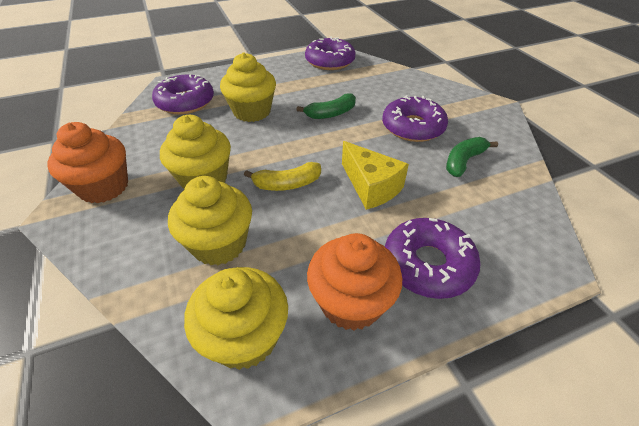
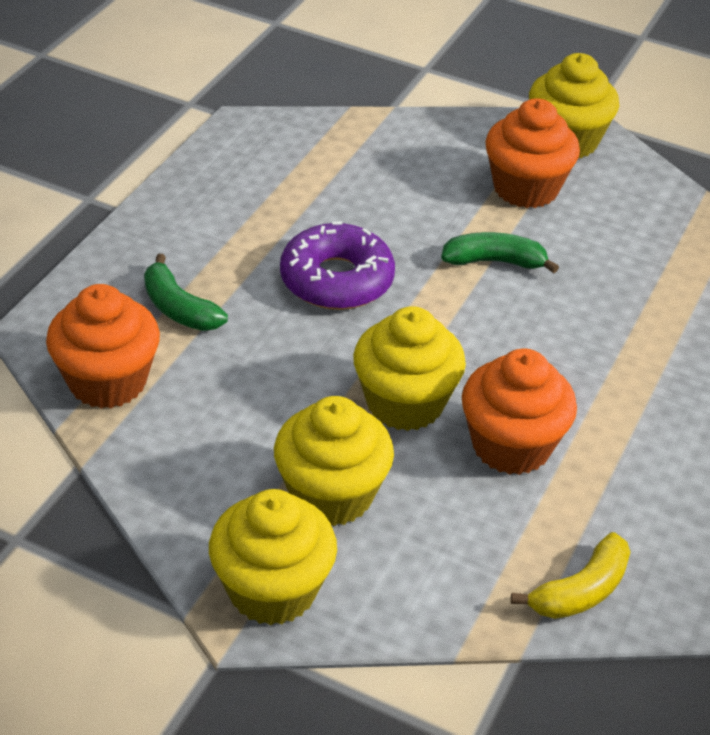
orange cupcake: 2 -> 3
purple donut: 4 -> 1
yellow cheese: 1 -> 0

